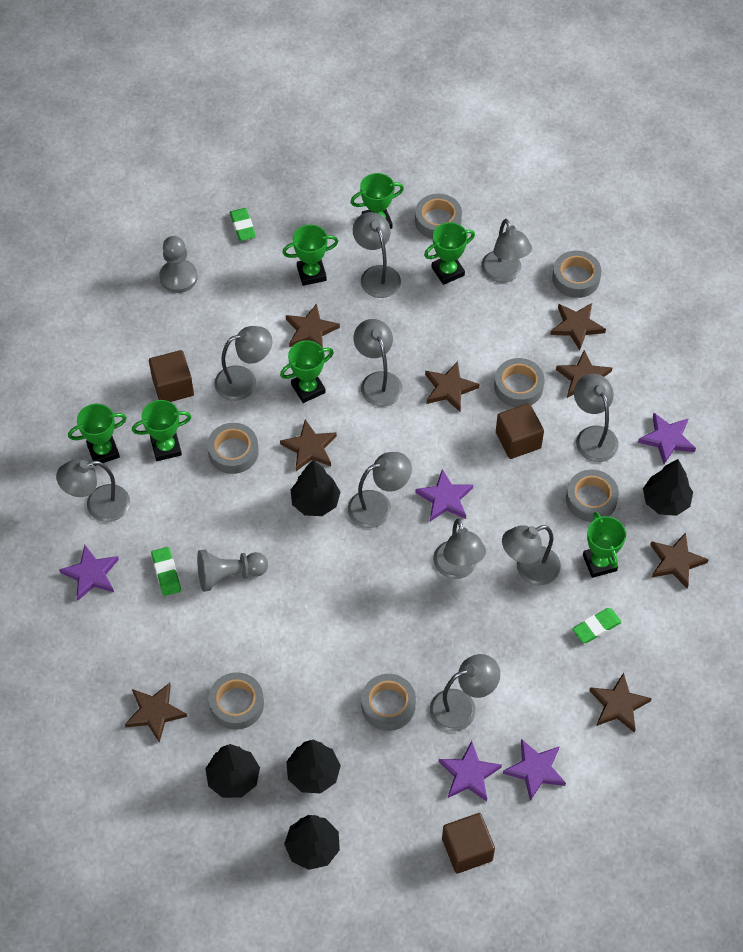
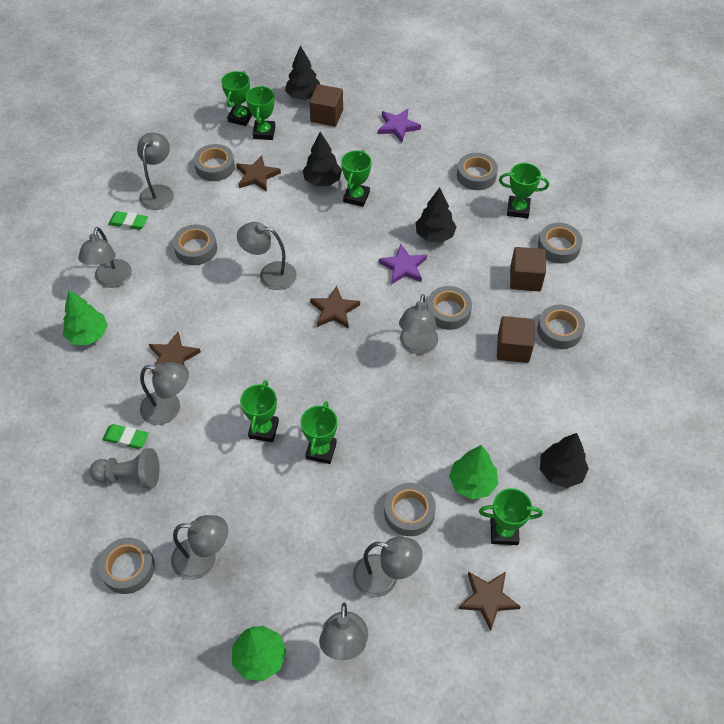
black tree: 5 -> 4
brown star: 8 -> 4
green eraser: 3 -> 2
green tree: 0 -> 3
grey lamp: 10 -> 8
grey pawn: 2 -> 1
grey tape: 7 -> 8
purple star: 5 -> 2

